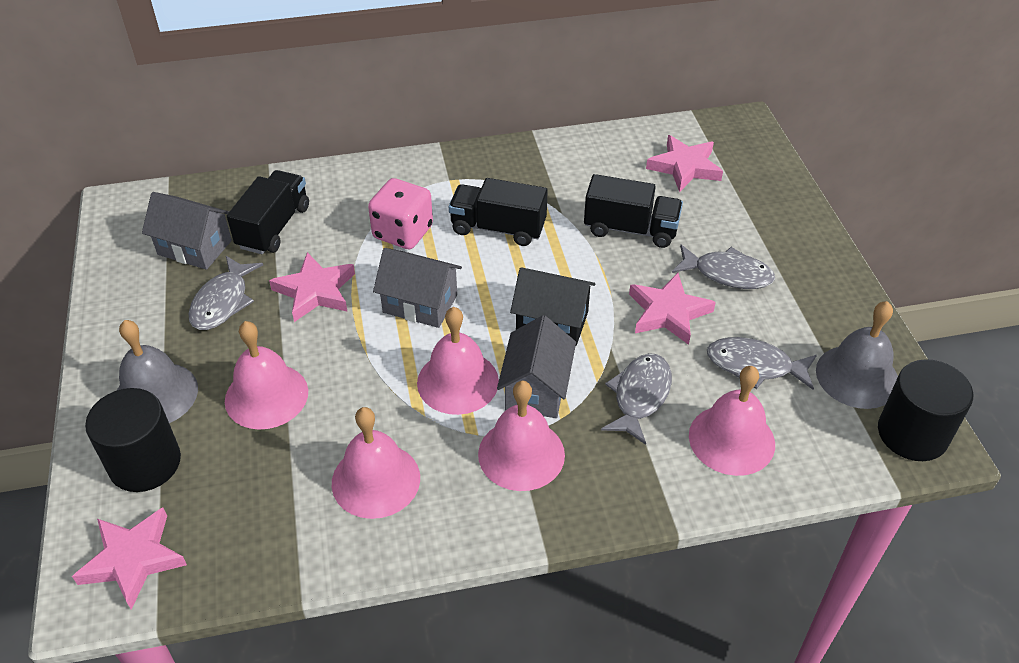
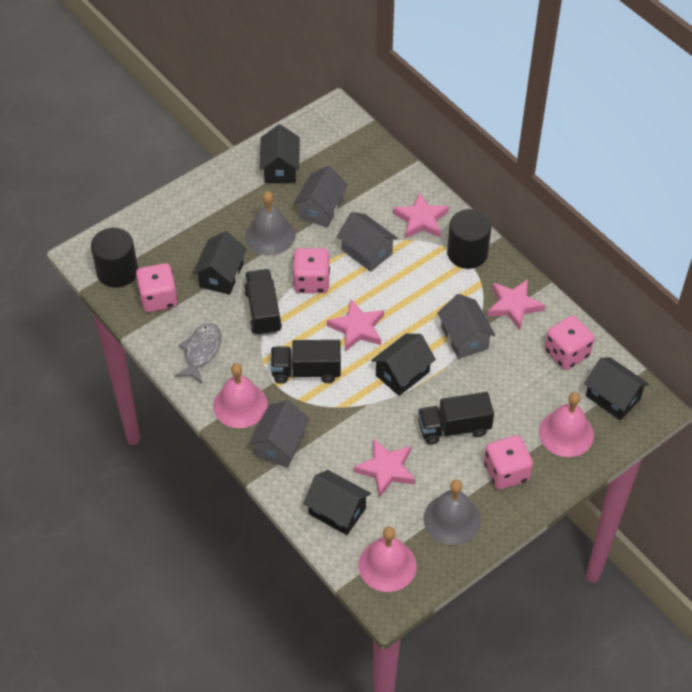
black house: 1 -> 5
grey fish: 4 -> 1
grey house: 3 -> 4
pink bell: 5 -> 3
pink dice: 1 -> 4

